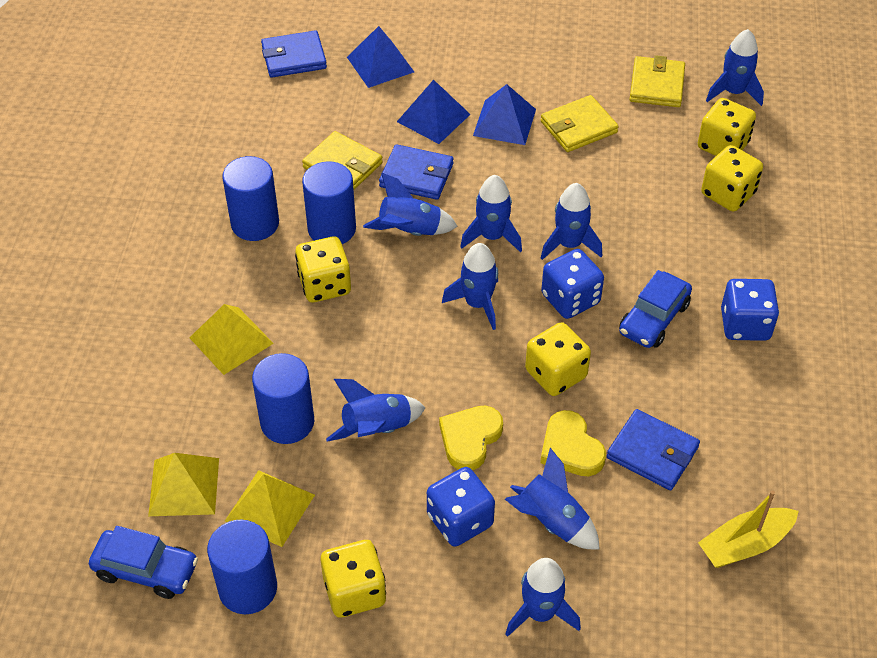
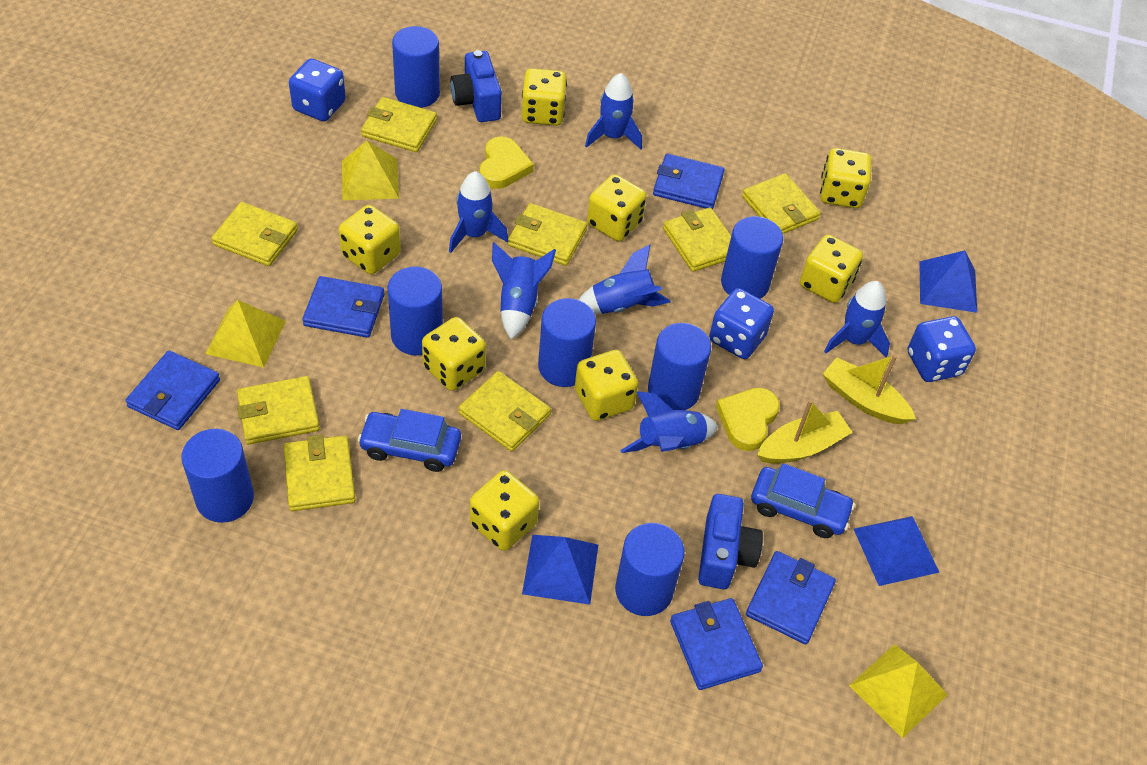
blue camera: 0 -> 2
blue cylinder: 4 -> 7
blue rocket: 8 -> 6
blue wallet: 3 -> 5
yellow boat: 1 -> 2
yellow dice: 5 -> 8
yellow wallet: 3 -> 8

